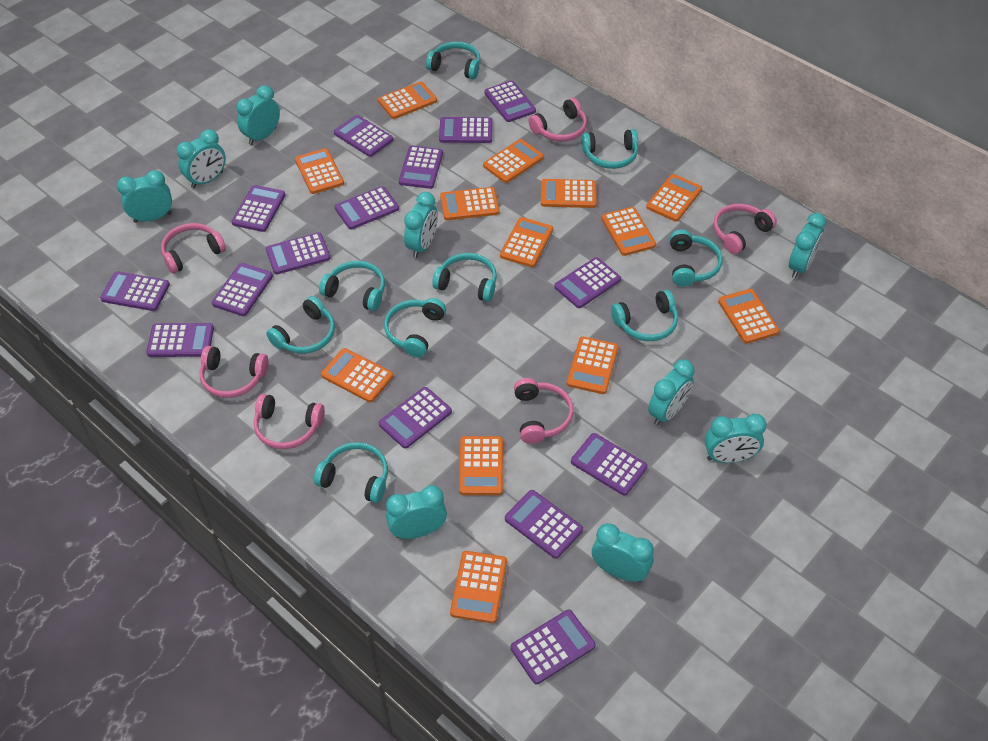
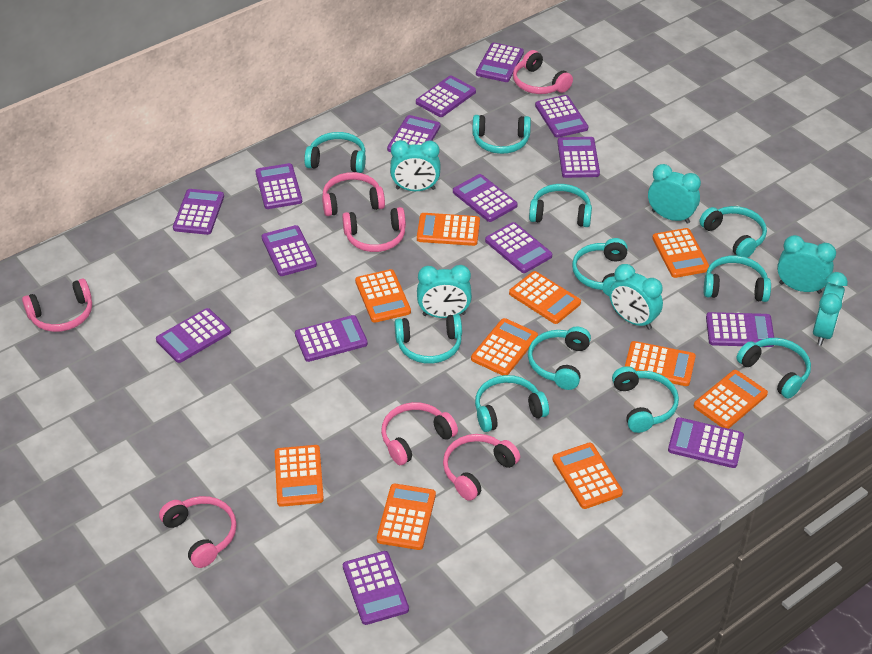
orange calculator: 13 -> 10
pink headphones: 6 -> 7
turquoise clock: 9 -> 6
turquoise headphones: 9 -> 11

